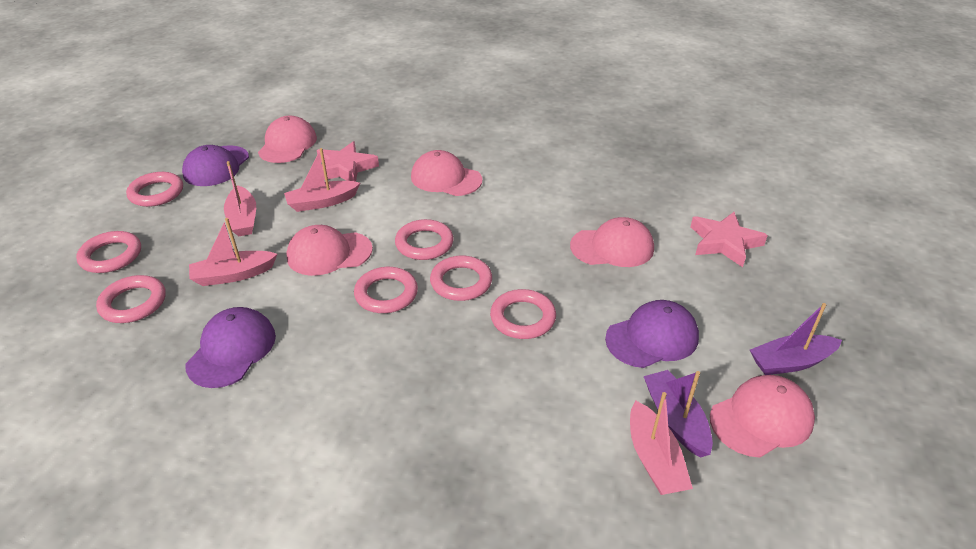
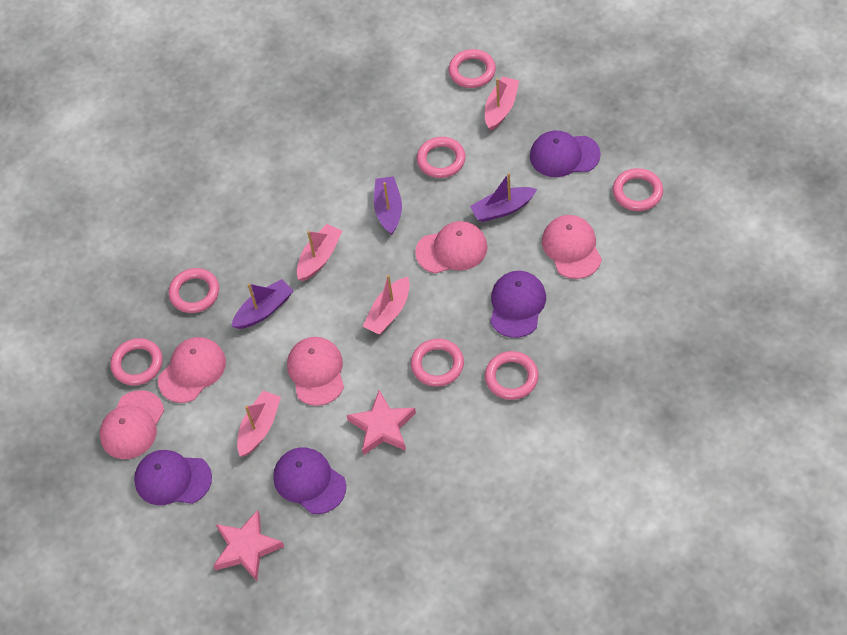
purple boat: 2 -> 3
purple cap: 3 -> 4

